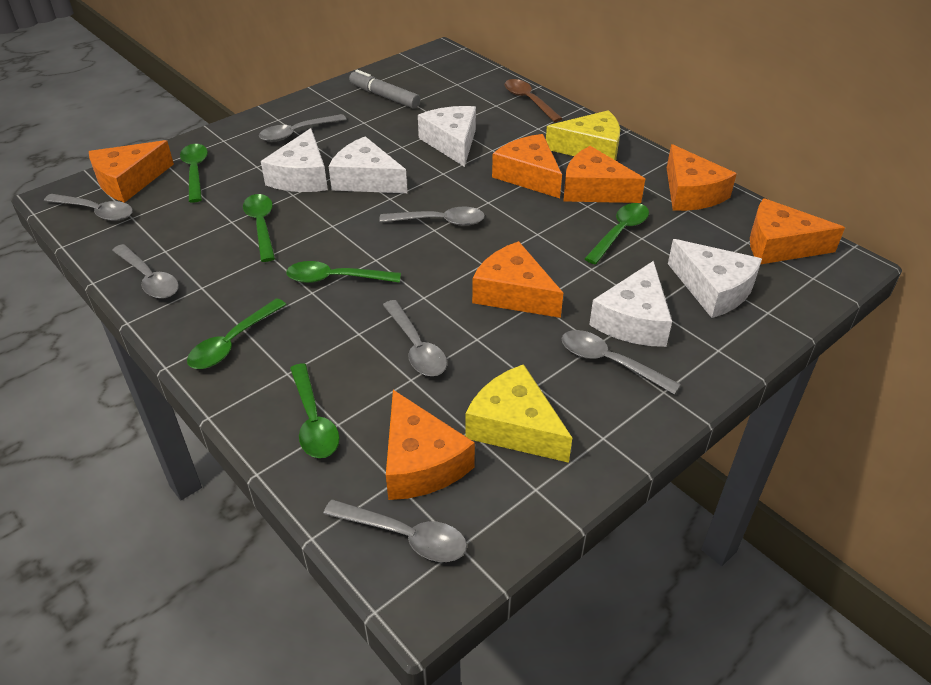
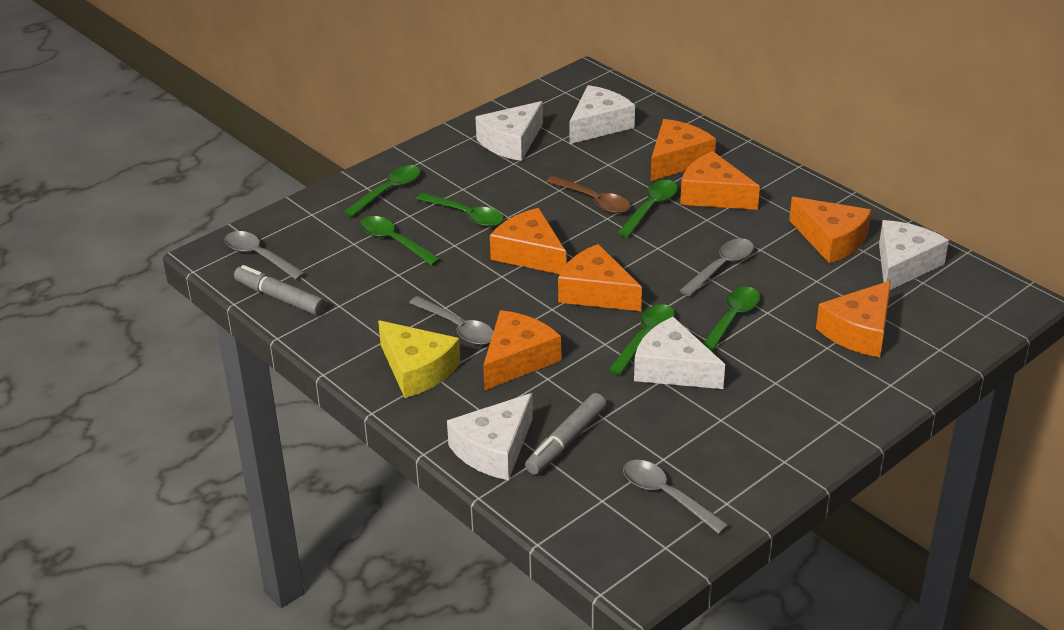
grey marker: 1 -> 2
grey spoon: 7 -> 4
yellow cheese: 2 -> 1

